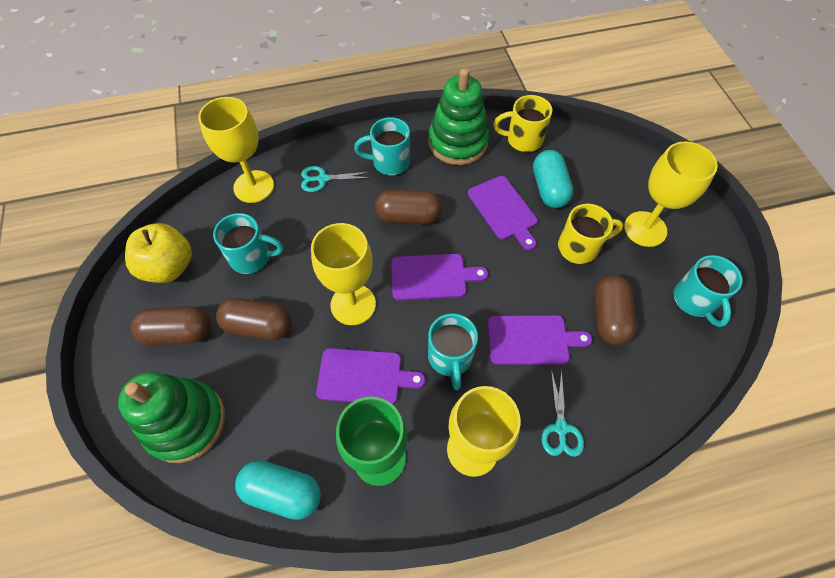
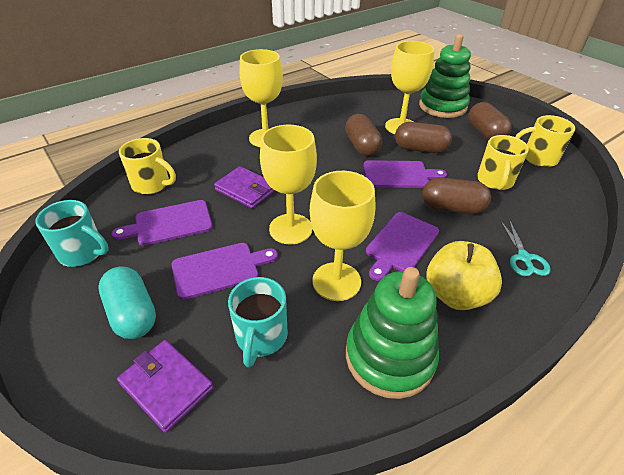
green goblet: 1 -> 0
purple wallet: 0 -> 2
turquoise capsule: 2 -> 1
turquoise mug: 4 -> 2
turquoise scissors: 2 -> 1
yellow mug: 2 -> 3

